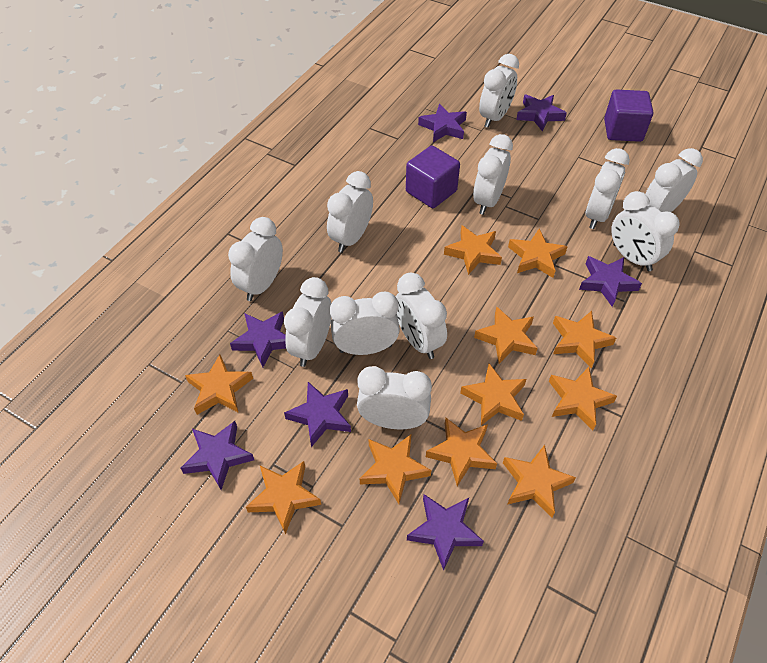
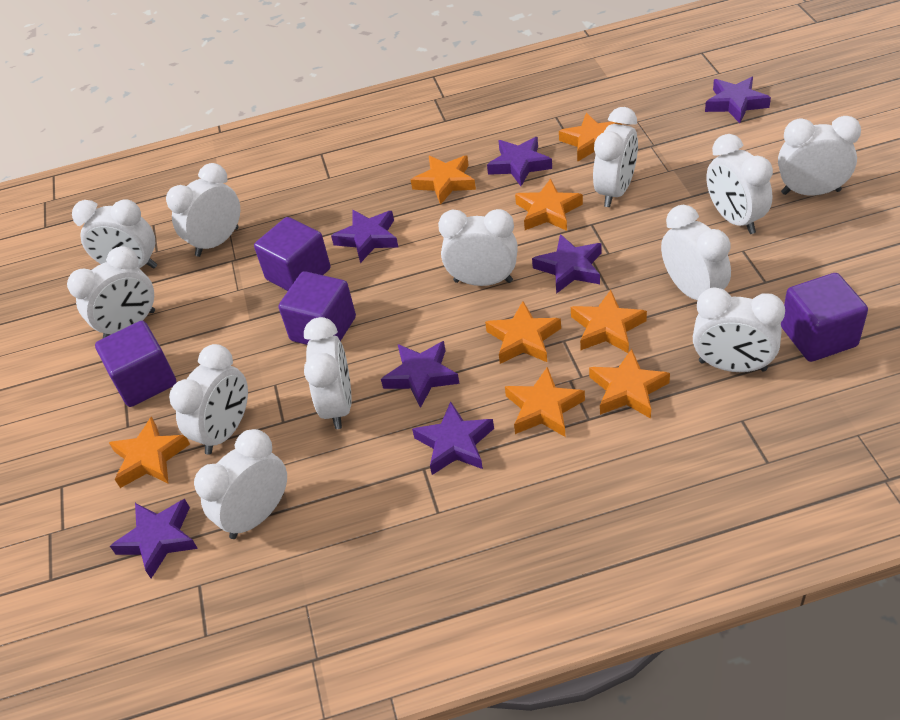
orange star: 11 -> 8
purple cube: 2 -> 4
white clock: 11 -> 12

